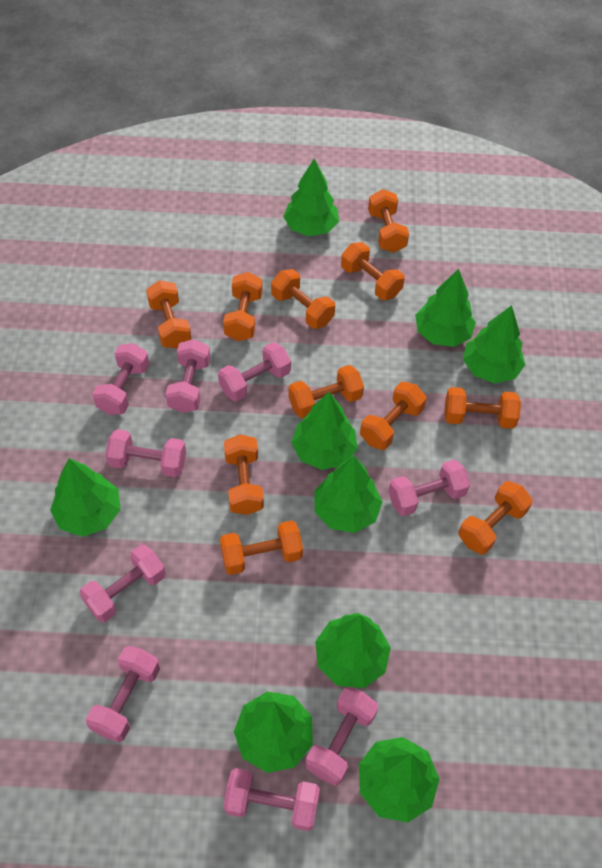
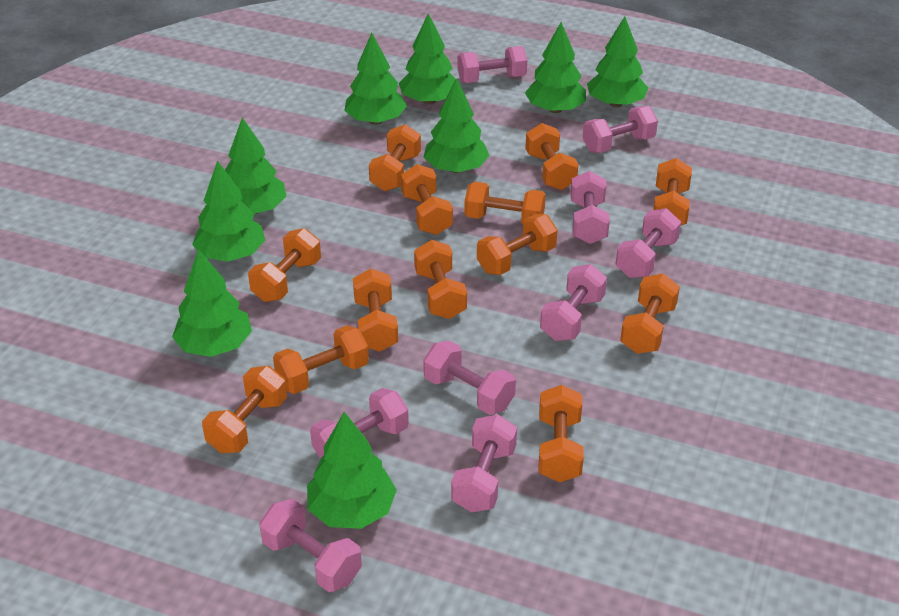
orange dumbbell: 11 -> 13

